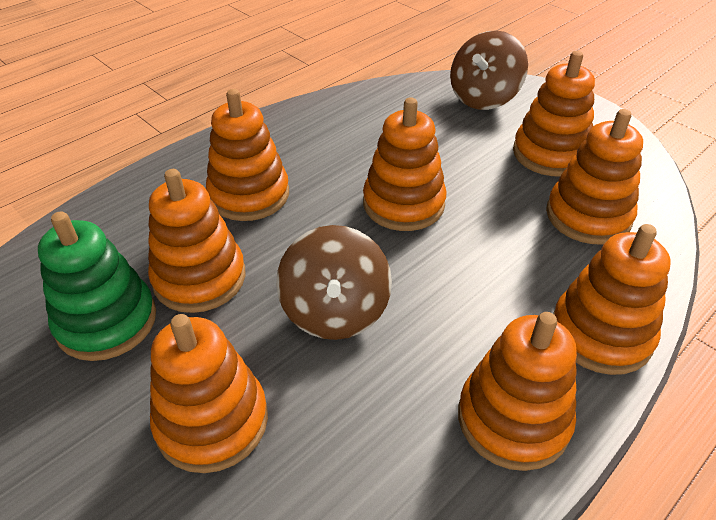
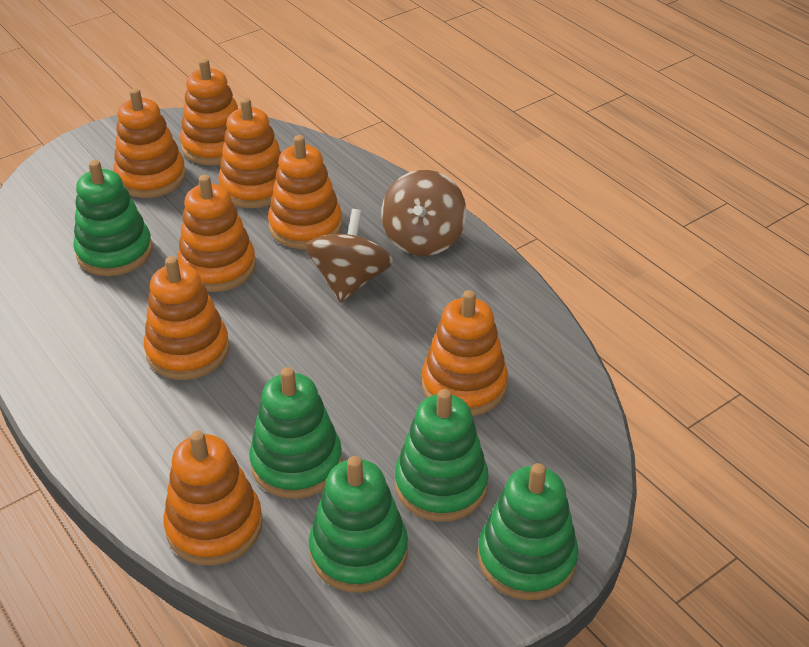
green stacking toy: 1 -> 5

